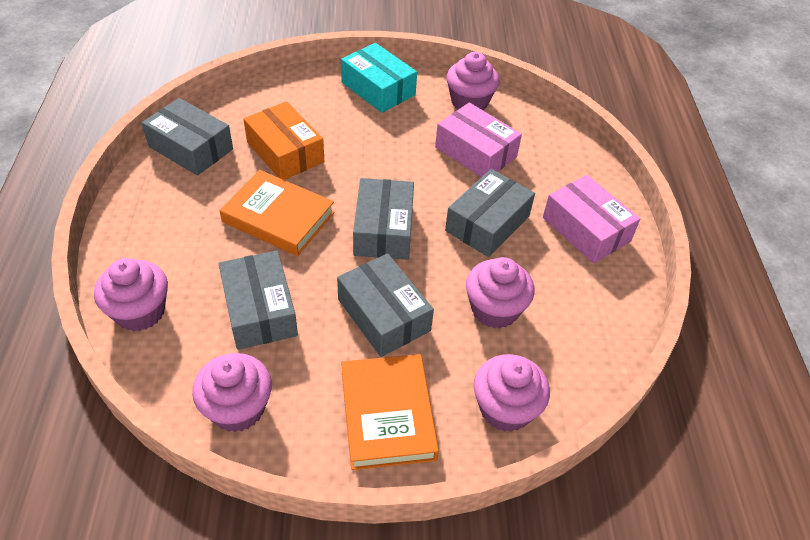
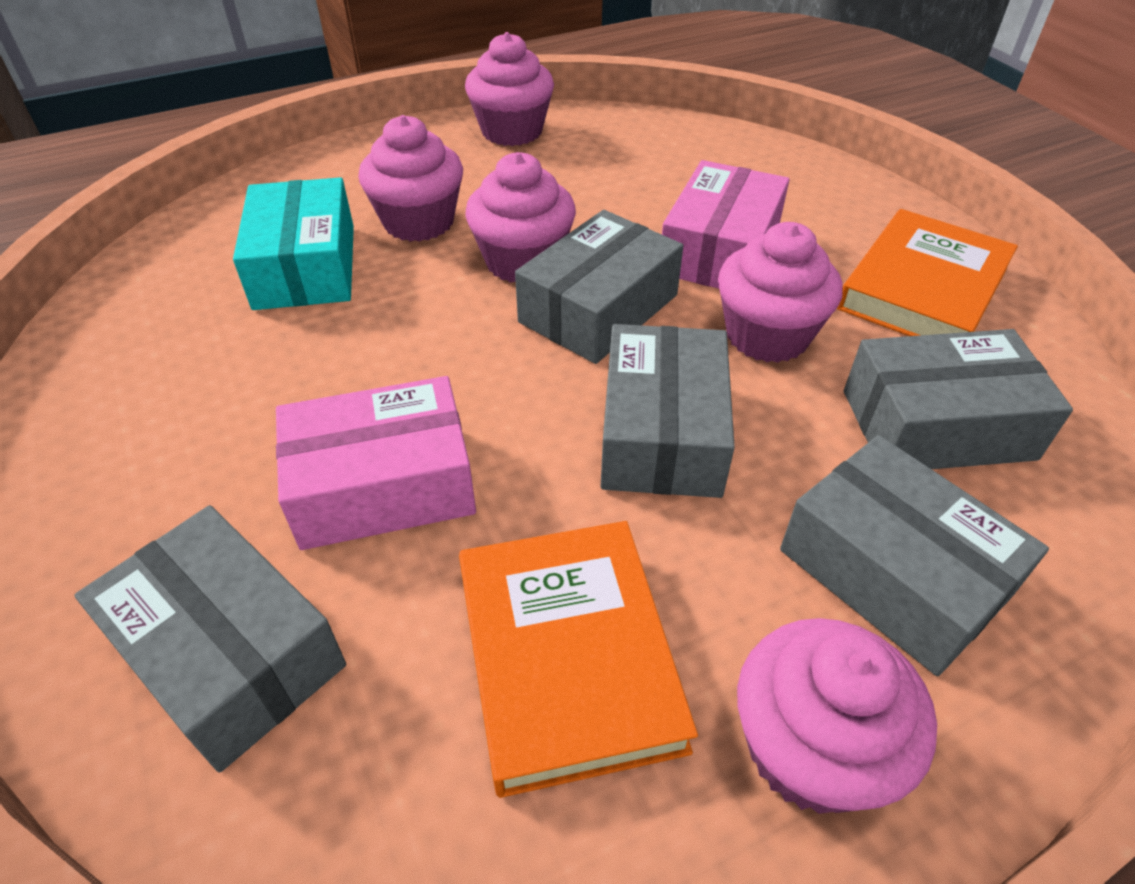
orange box: 1 -> 0

